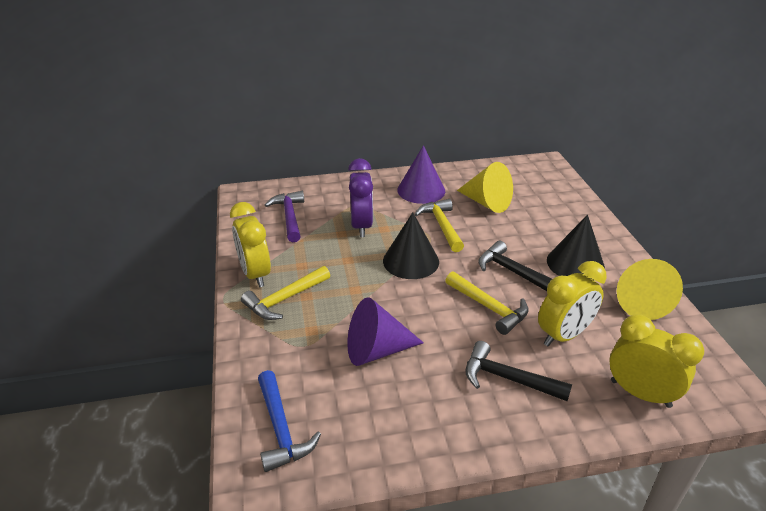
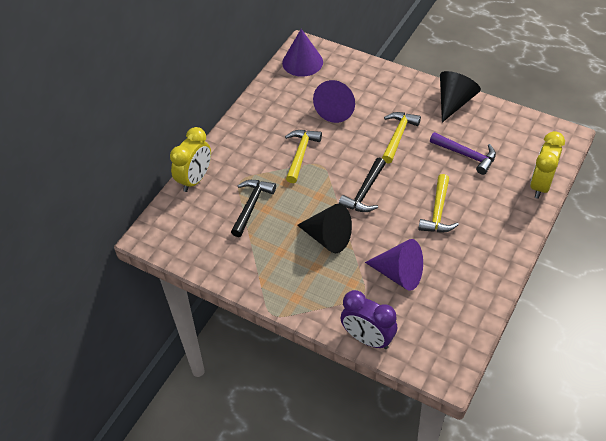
blue hammer: 1 -> 0
purple cone: 2 -> 3
yellow clock: 3 -> 2
yellow cone: 2 -> 0

